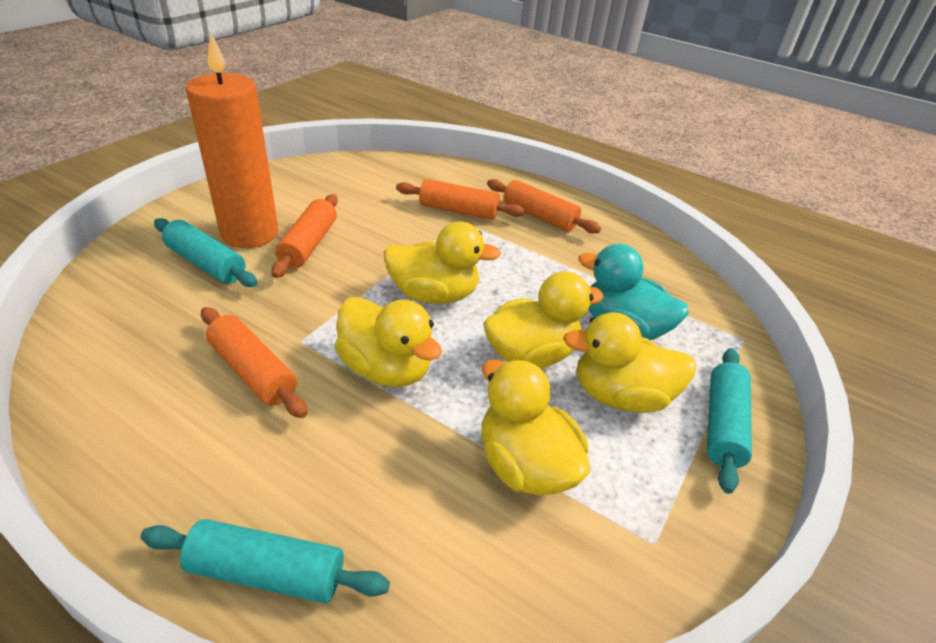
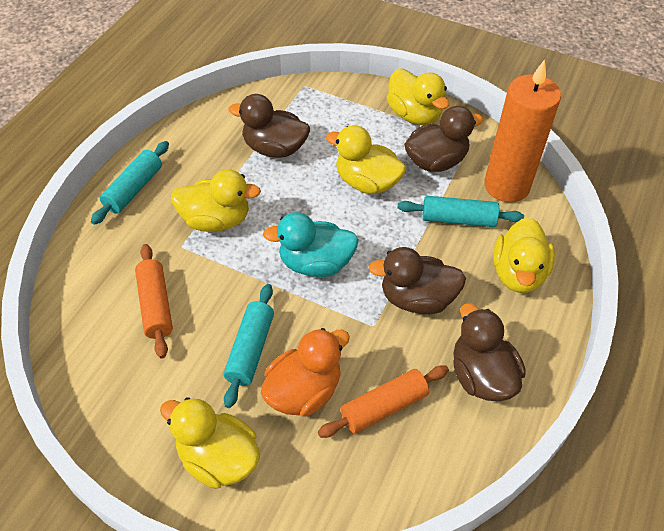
brown duck: 0 -> 4
orange duck: 0 -> 1
orange rolling pin: 4 -> 2

